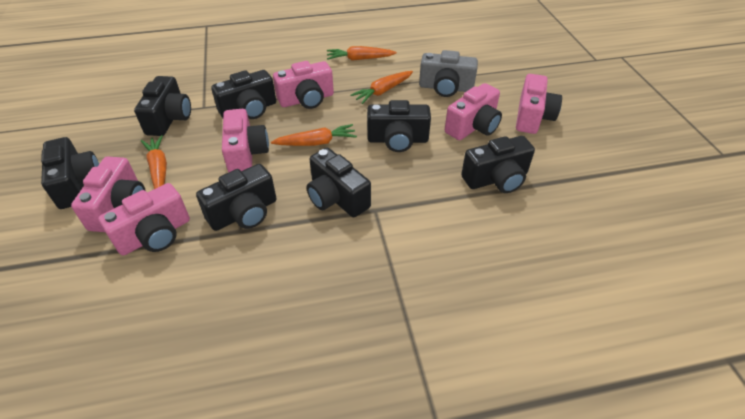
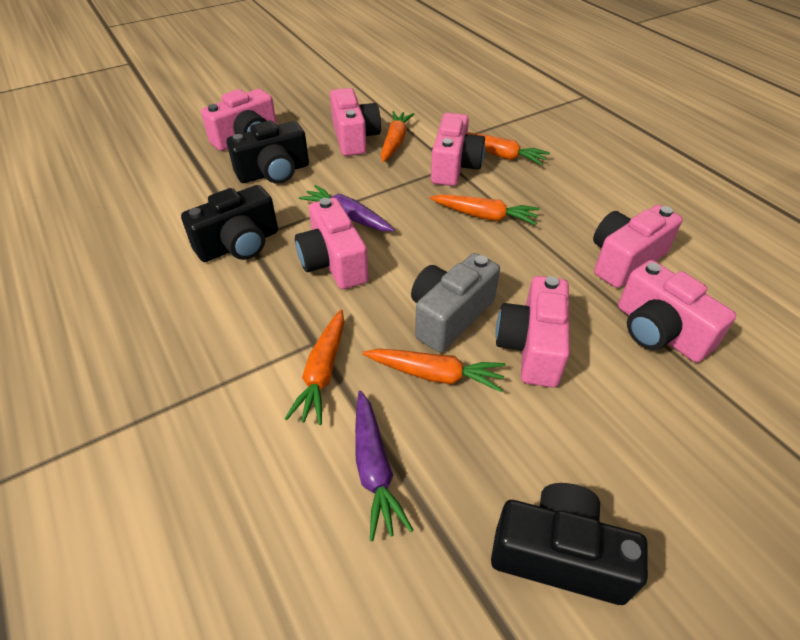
black camera: 7 -> 3
orange carrot: 4 -> 5
pink camera: 6 -> 7
purple carrot: 0 -> 2

